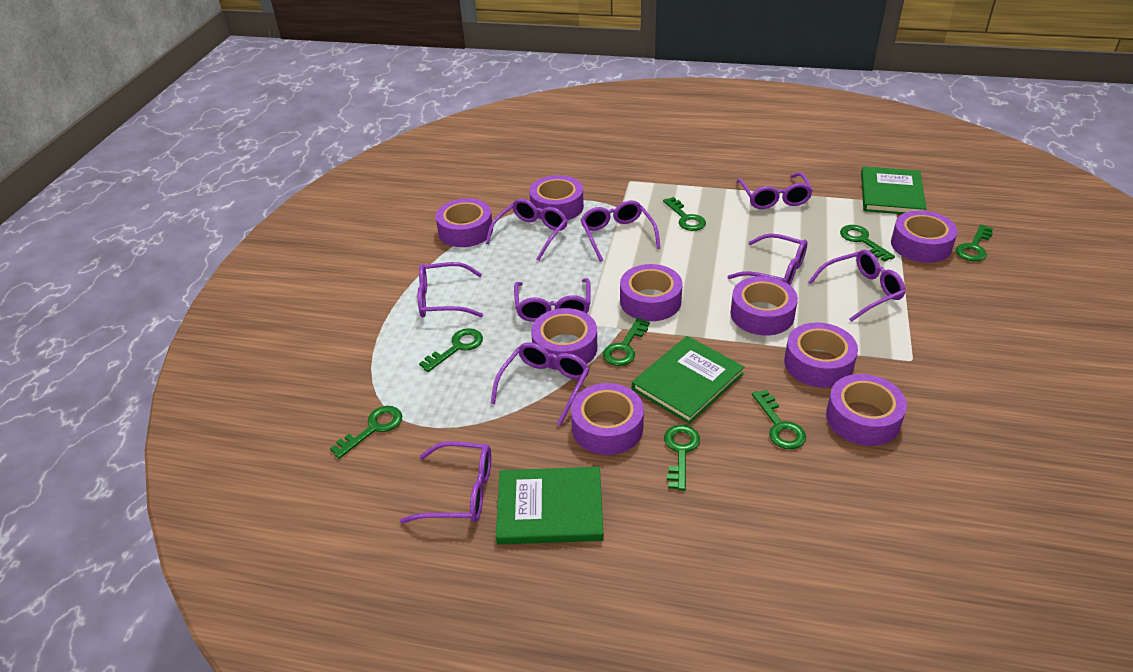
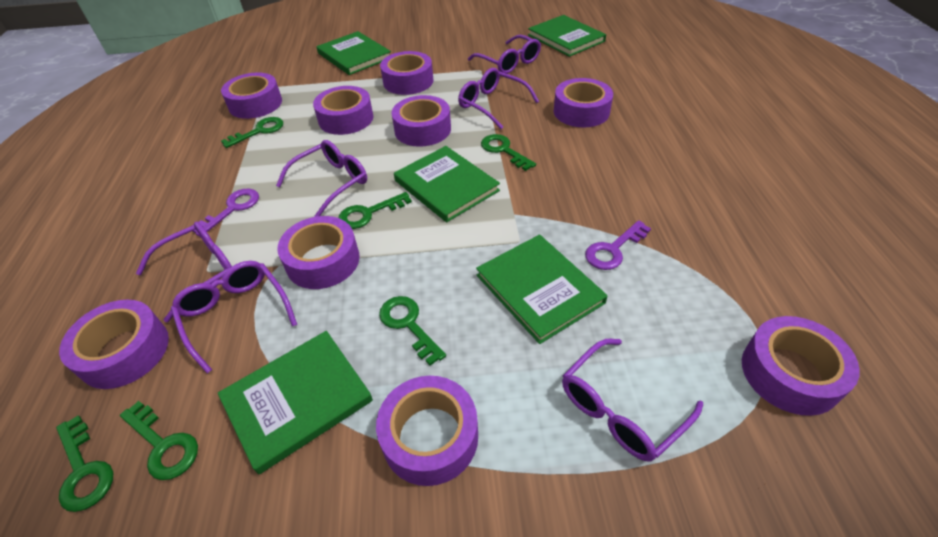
green book: 3 -> 5
green key: 8 -> 6
purple glasses: 9 -> 6
purple key: 0 -> 2

